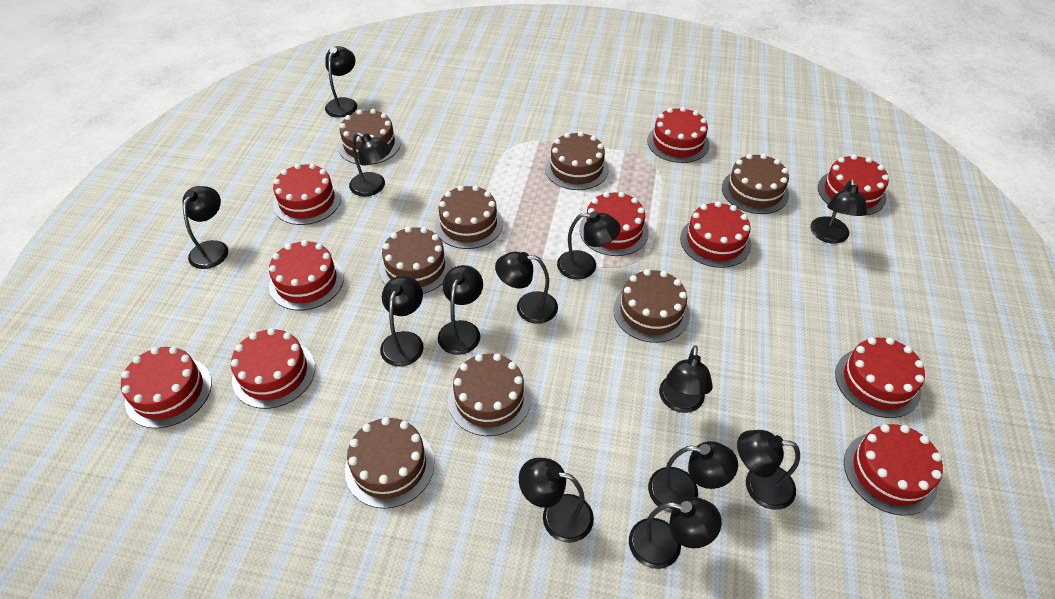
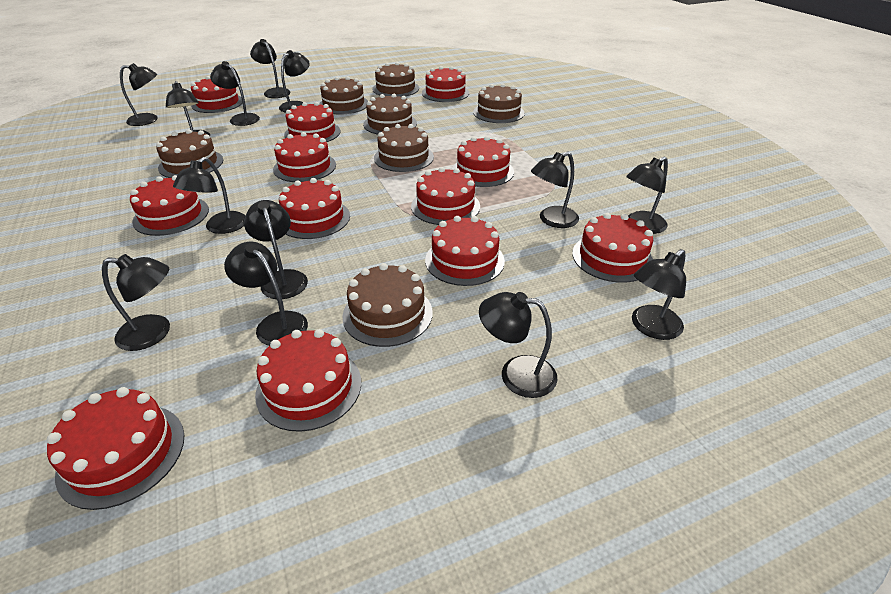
brown cake: 8 -> 7
red cake: 10 -> 12

